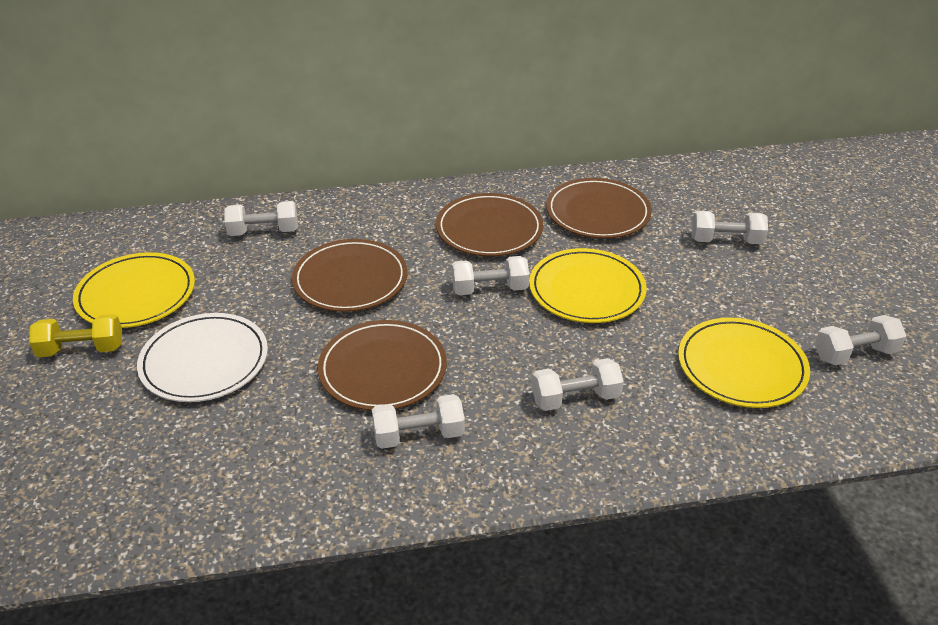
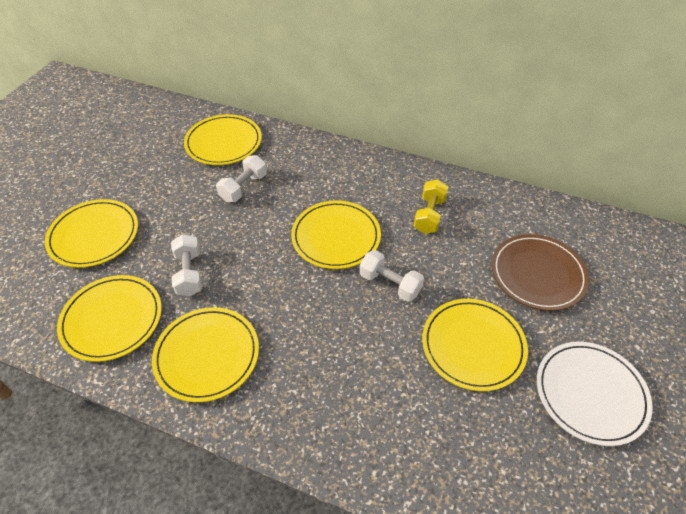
brown plate: 4 -> 1
white dumbbell: 6 -> 3
yellow plate: 3 -> 6

